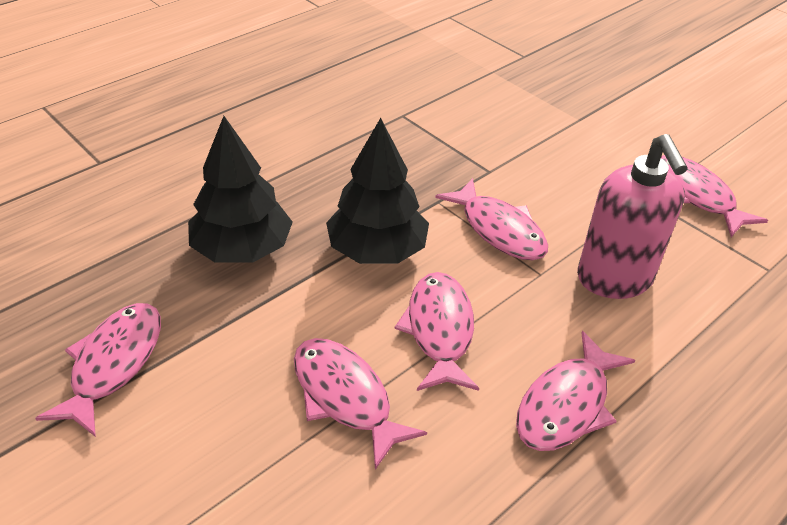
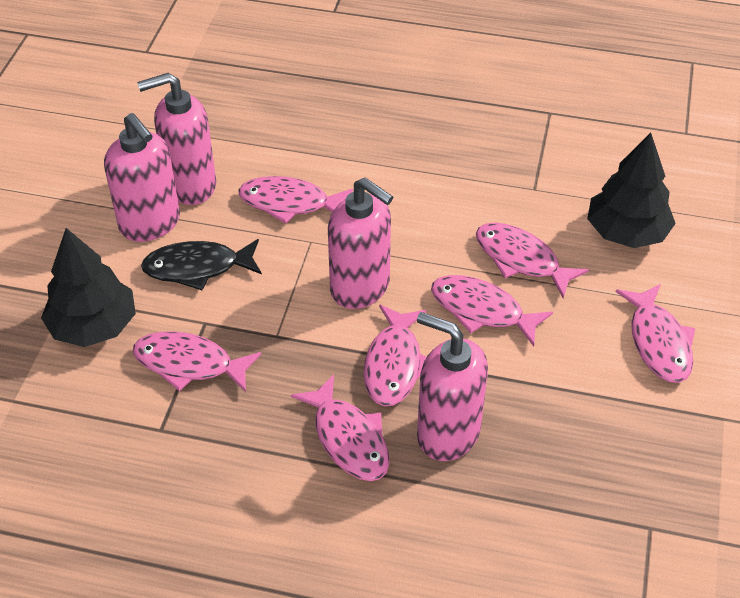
black fish: 0 -> 1
pink fish: 6 -> 7
pink soap dispenser: 1 -> 4

